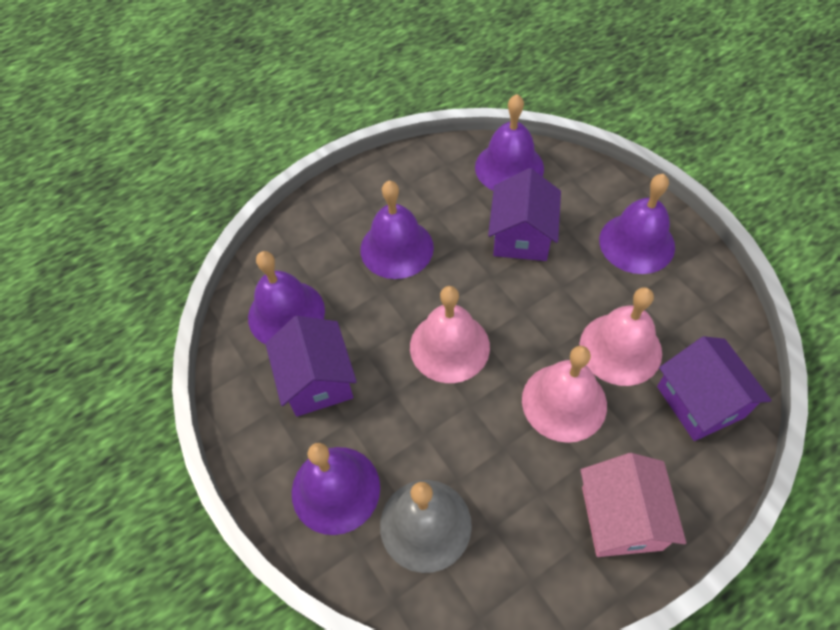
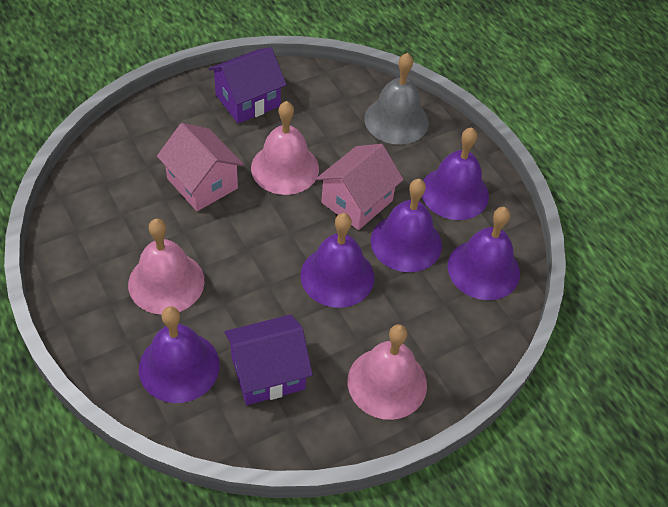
pink house: 1 -> 2
purple house: 3 -> 2

